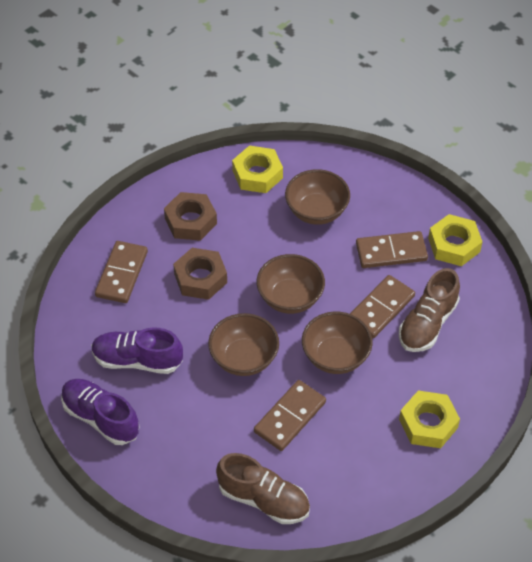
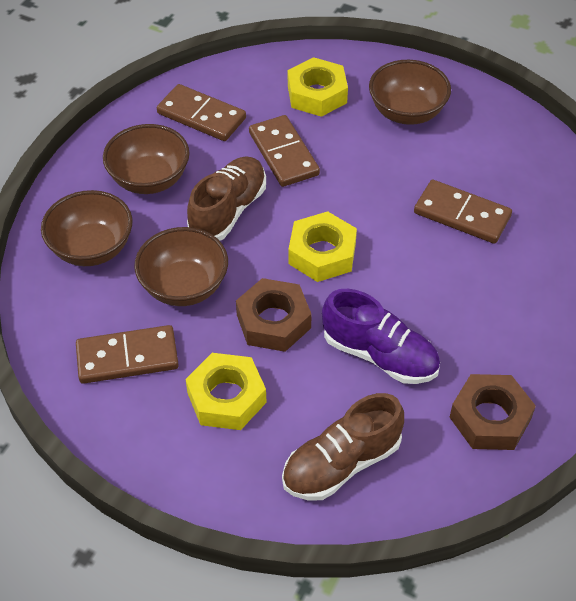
purple shoe: 2 -> 1

